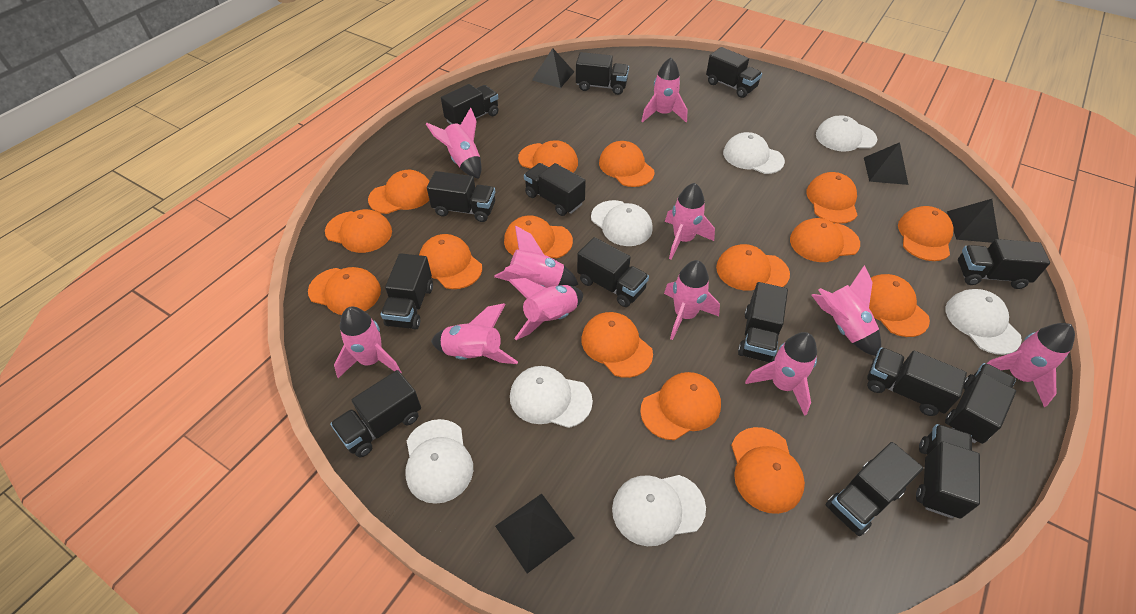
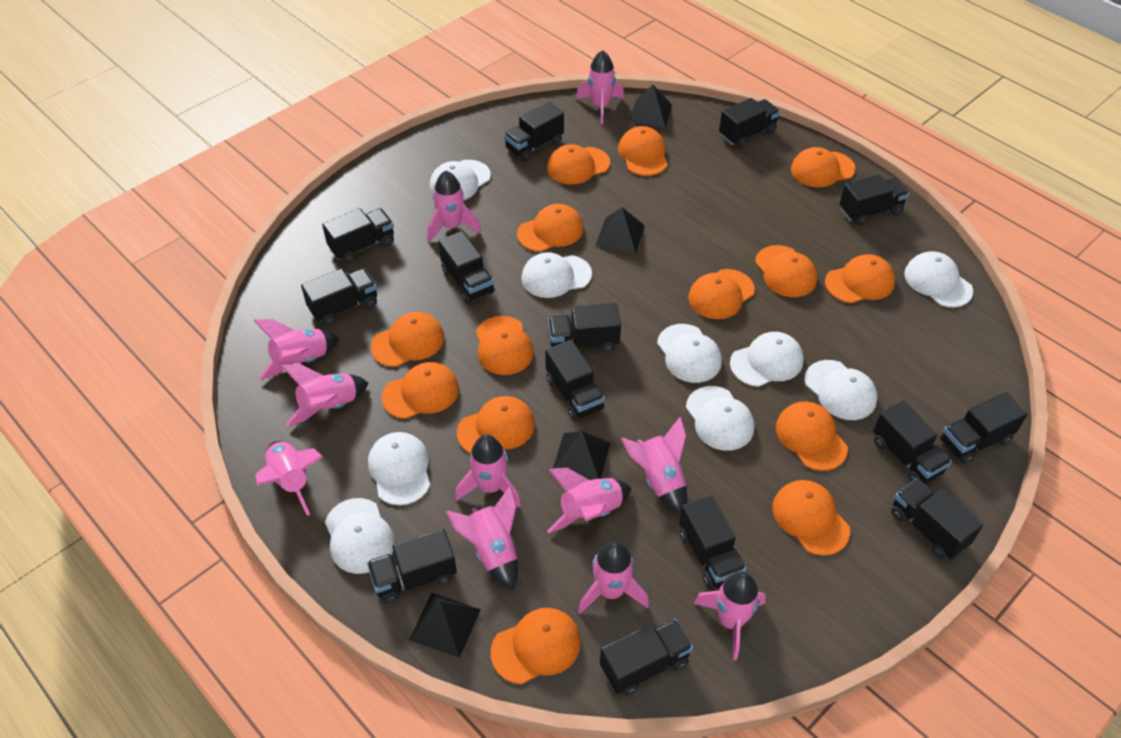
orange cap: 15 -> 14
white cap: 7 -> 9

